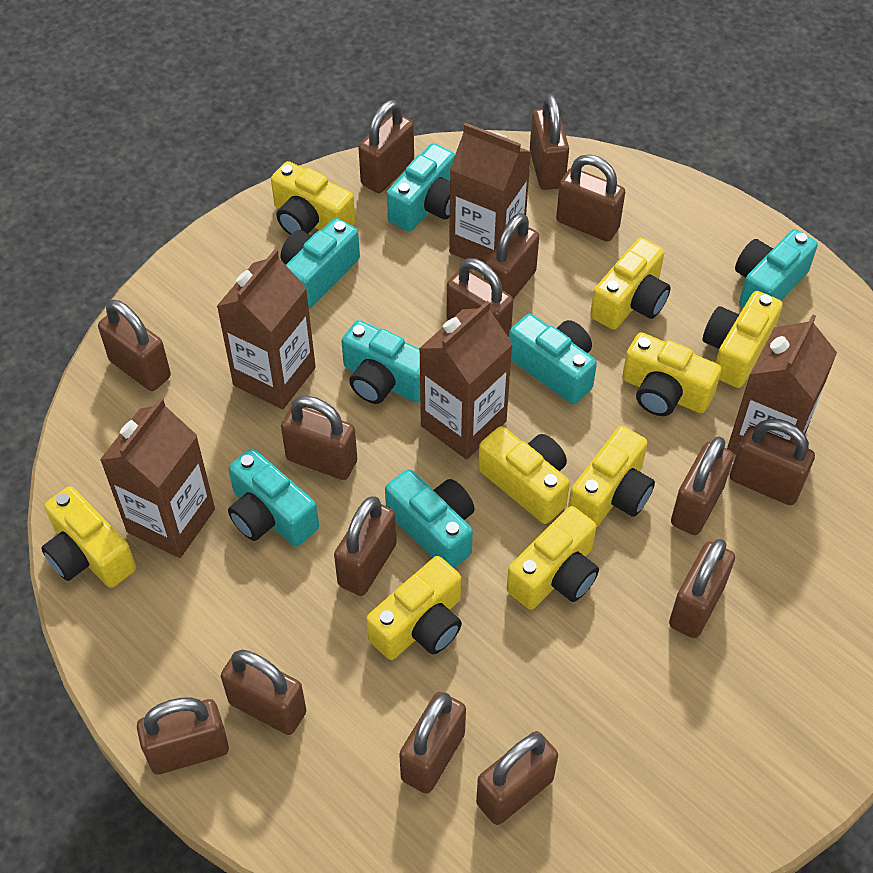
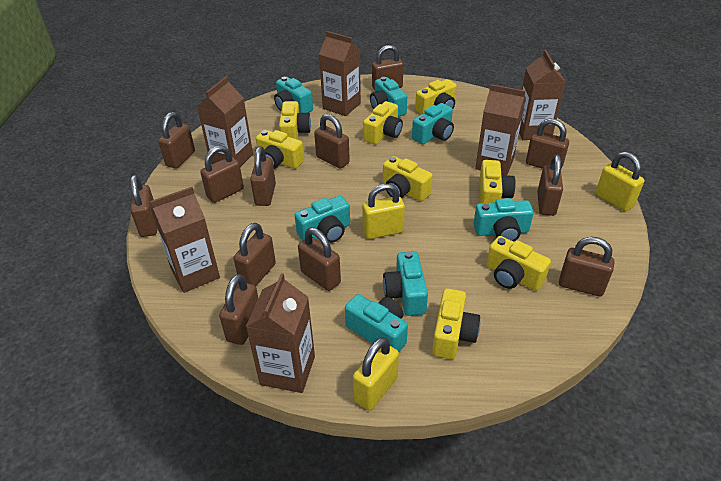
brown carton: 5 -> 6
brown padlock: 15 -> 12
yellow camera: 9 -> 8
yellow padlock: 0 -> 3

